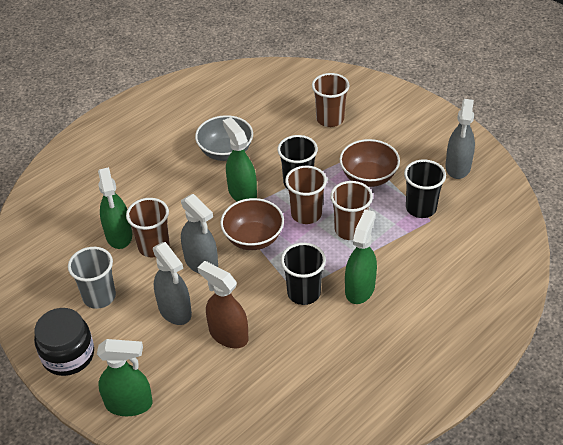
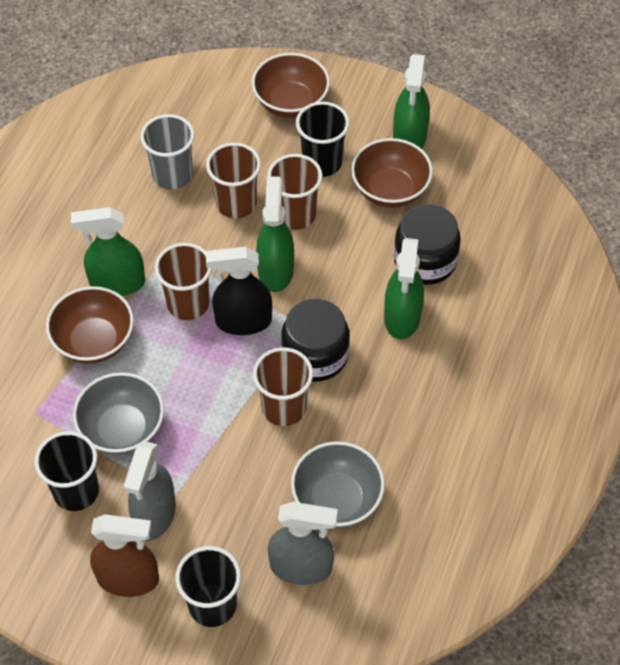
black jar: 1 -> 2
black spray bottle: 0 -> 1
brown bowl: 2 -> 3
grey bowl: 1 -> 2
grey spray bottle: 3 -> 2

